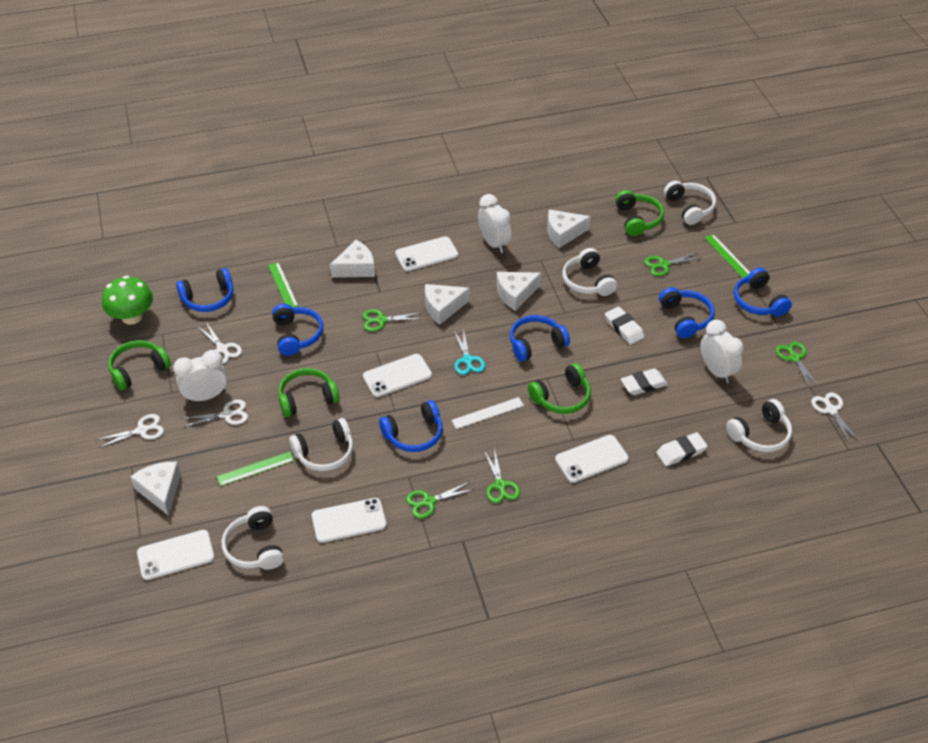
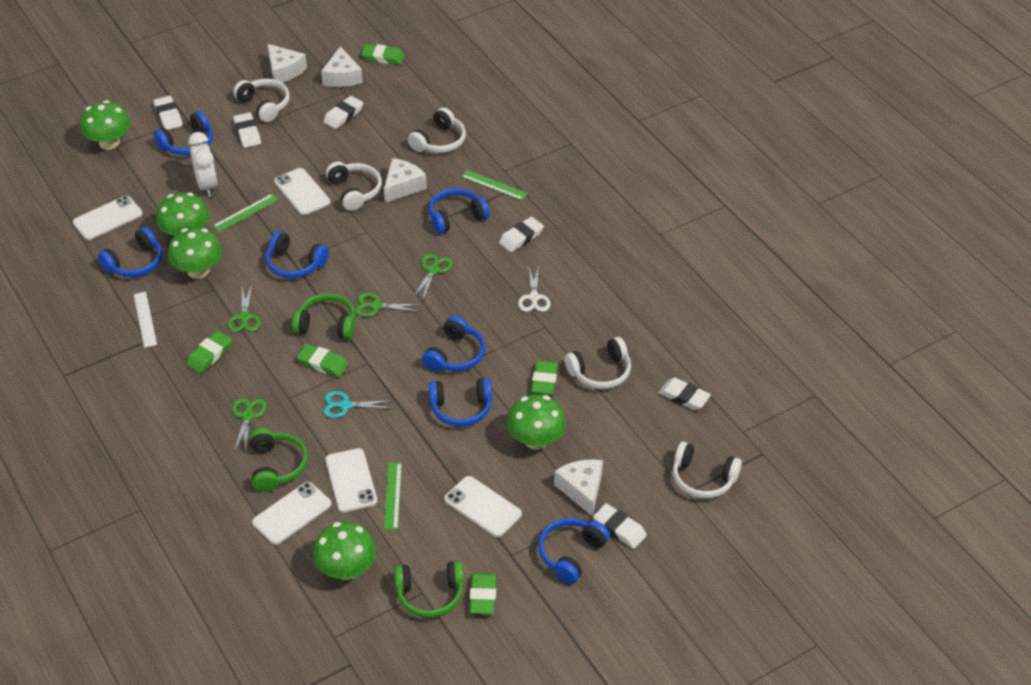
blue headphones: 6 -> 7
green eraser: 0 -> 5
green headphones: 4 -> 3
green mushroom: 1 -> 5
green scissors: 5 -> 4
white cheese: 5 -> 4
white clock: 3 -> 1
white eraser: 3 -> 6
white scissors: 4 -> 1

